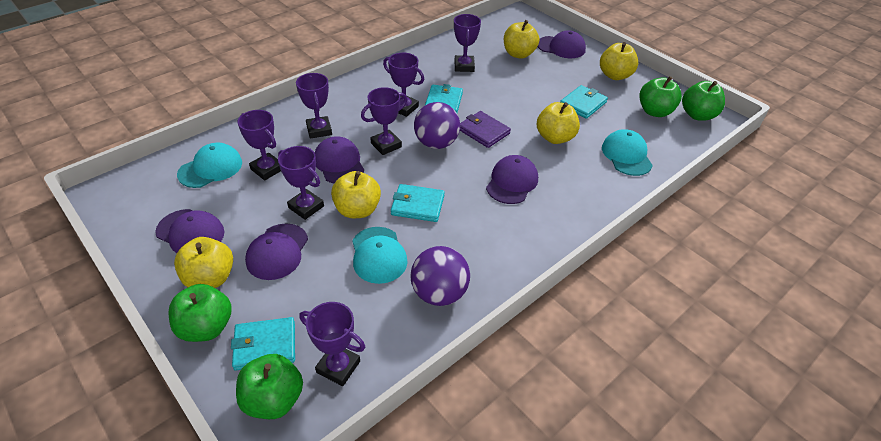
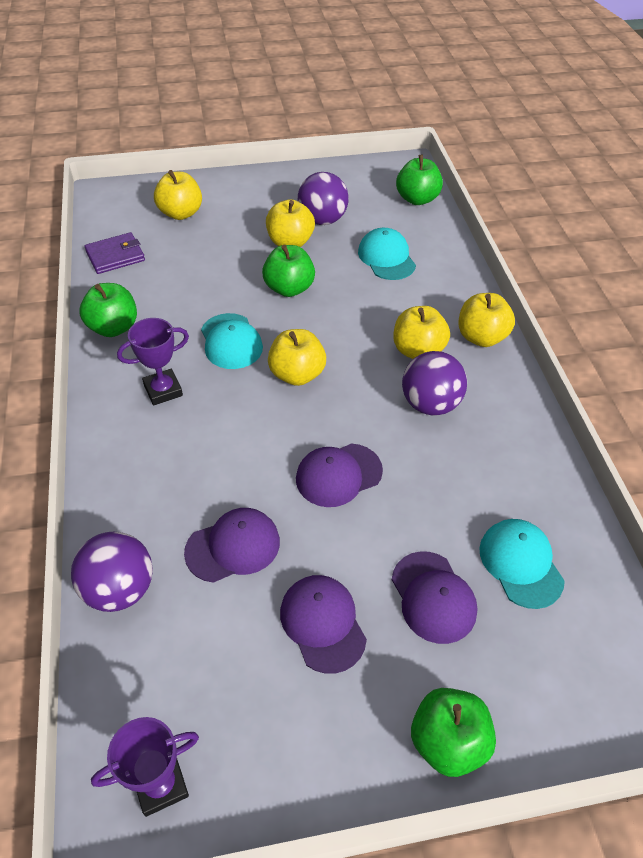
purple ball: 2 -> 3
purple cap: 5 -> 4
purple trophy: 7 -> 2
turquoise wallet: 4 -> 0

